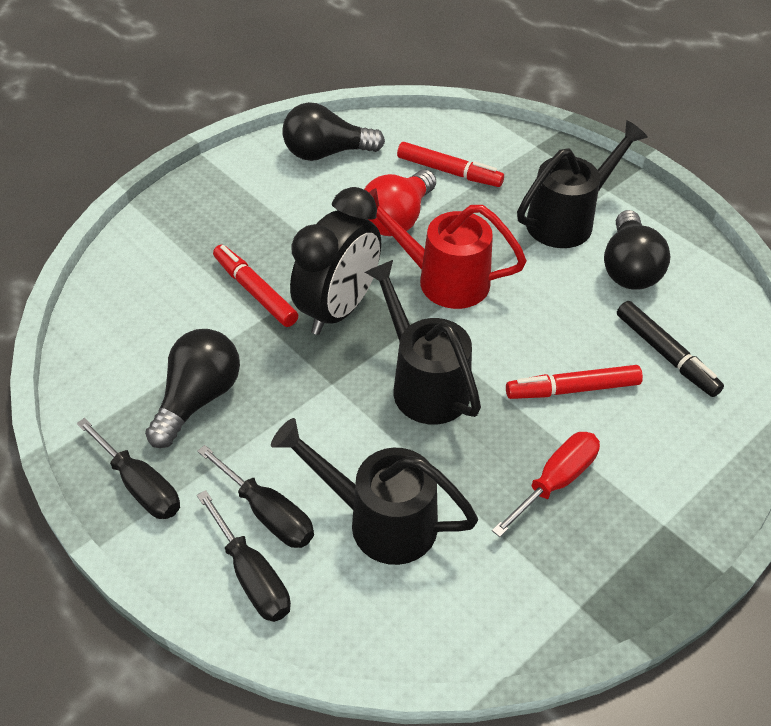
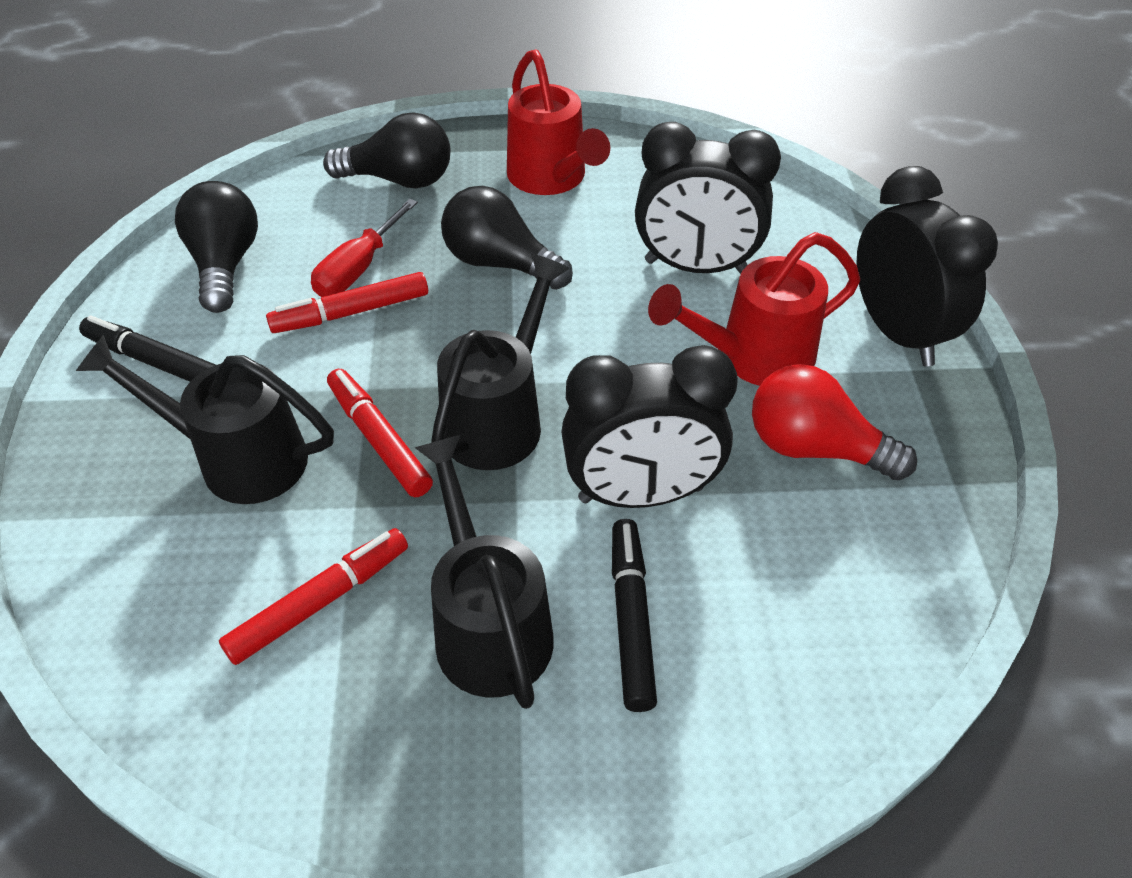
black clock: 1 -> 3
black marker: 1 -> 2
black screwdriver: 3 -> 0
red watering can: 1 -> 2

